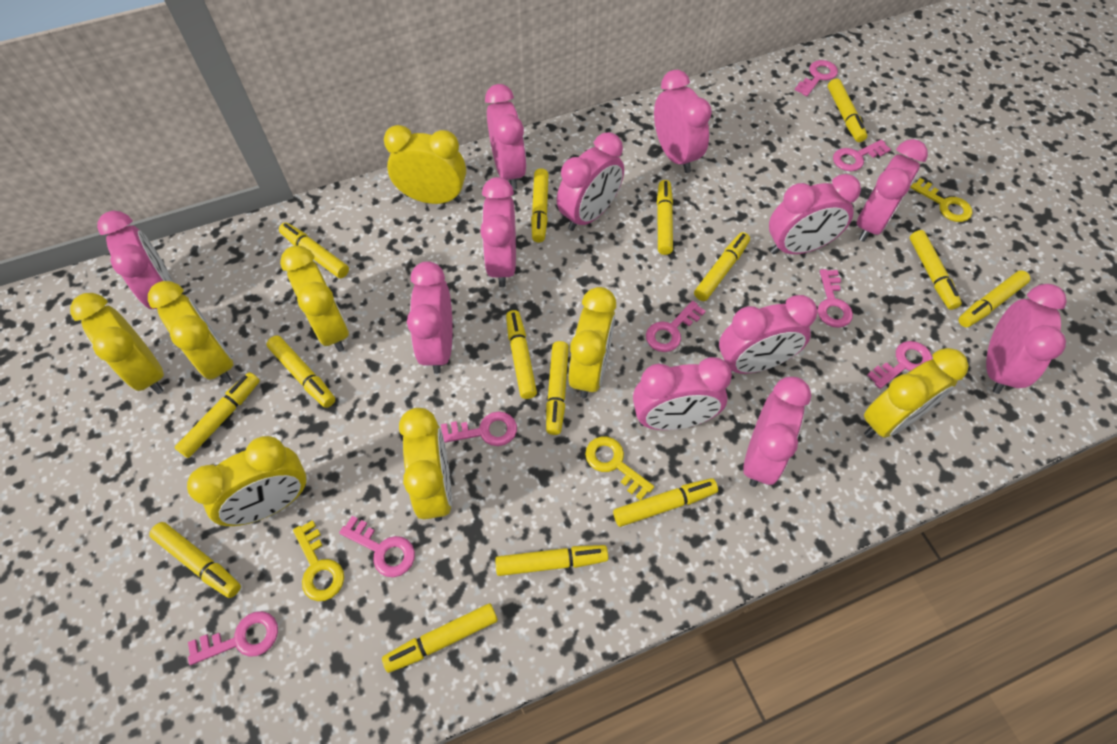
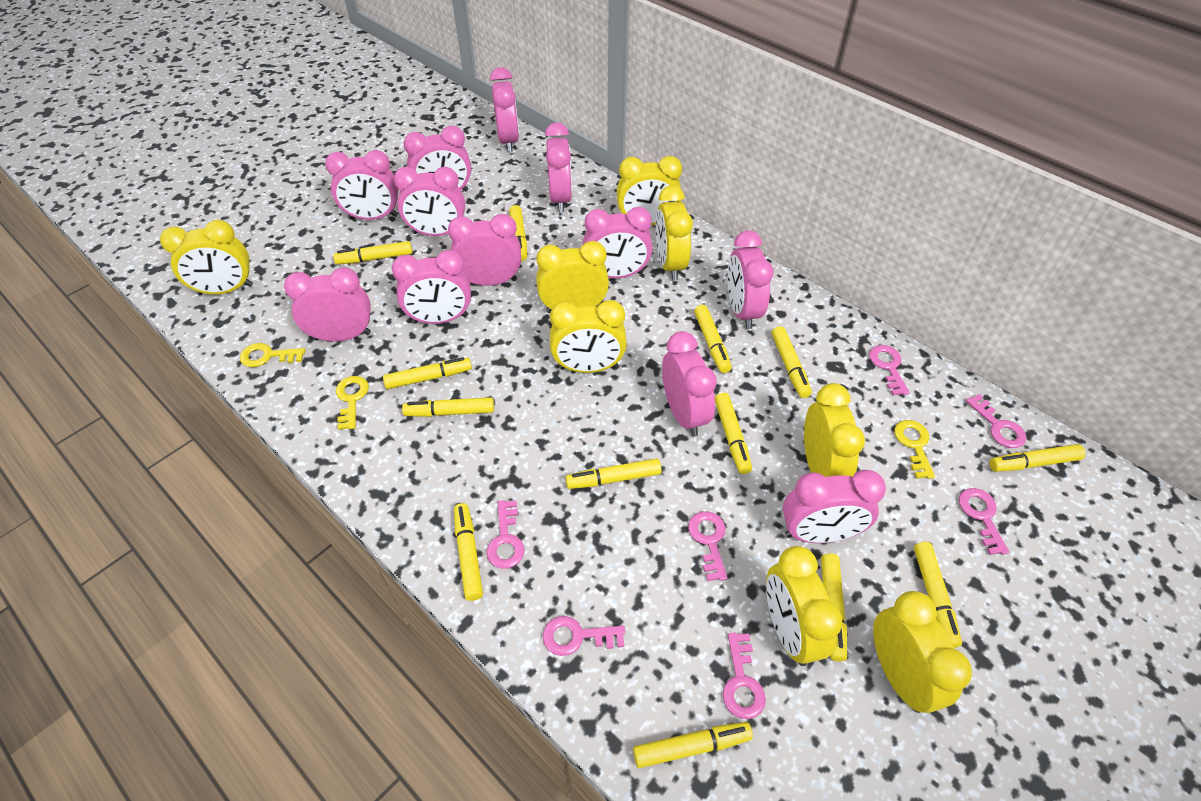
pink key: 8 -> 7
yellow marker: 15 -> 13

